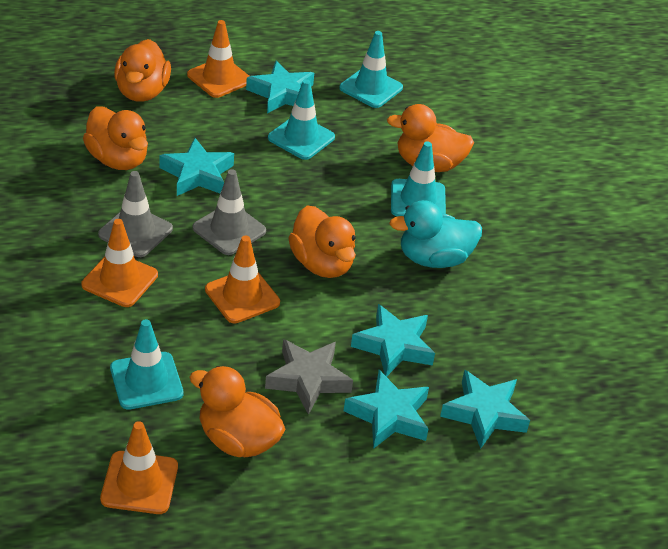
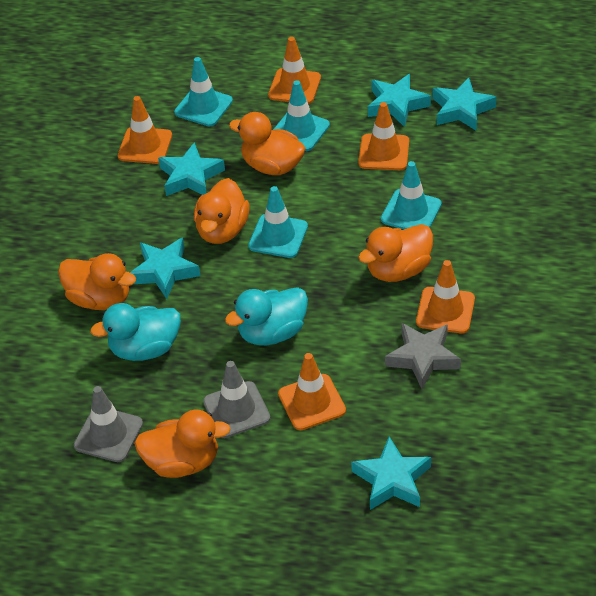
orange traffic cone: 4 -> 5
turquoise duck: 1 -> 2

